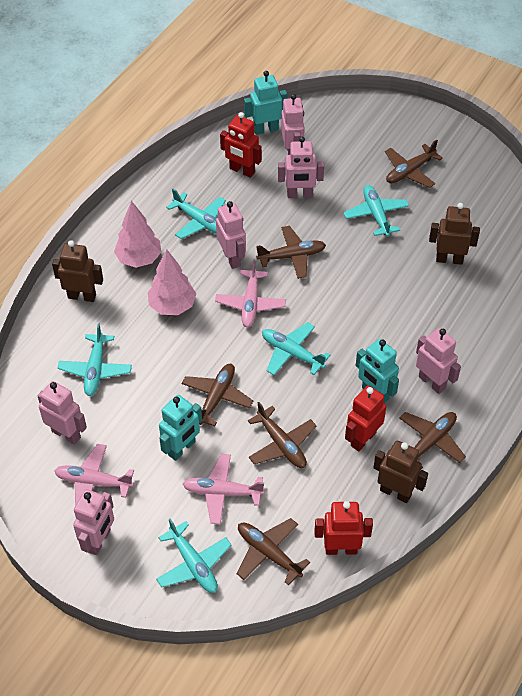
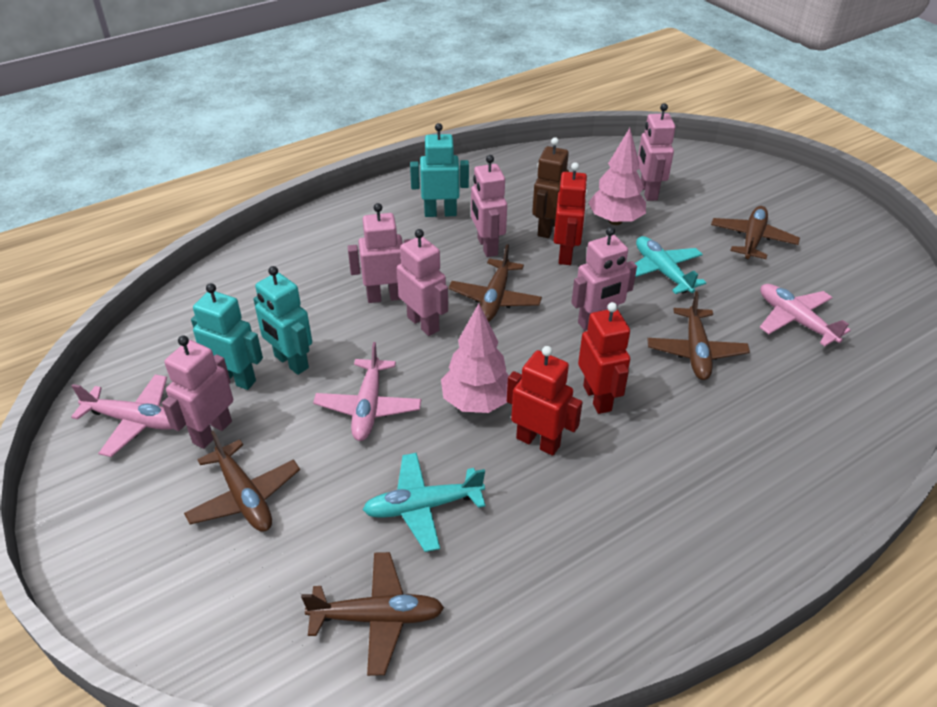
brown plane: 6 -> 5
brown robot: 3 -> 1
turquoise plane: 5 -> 2

